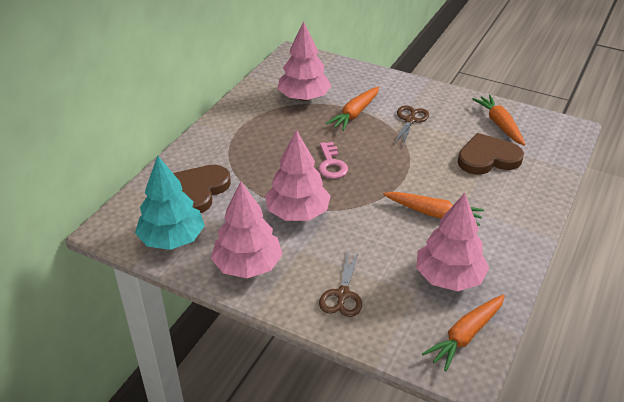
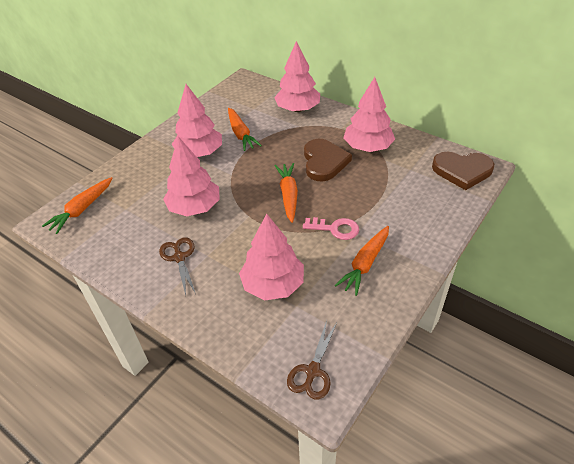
pink tree: 4 -> 5
turquoise tree: 1 -> 0

